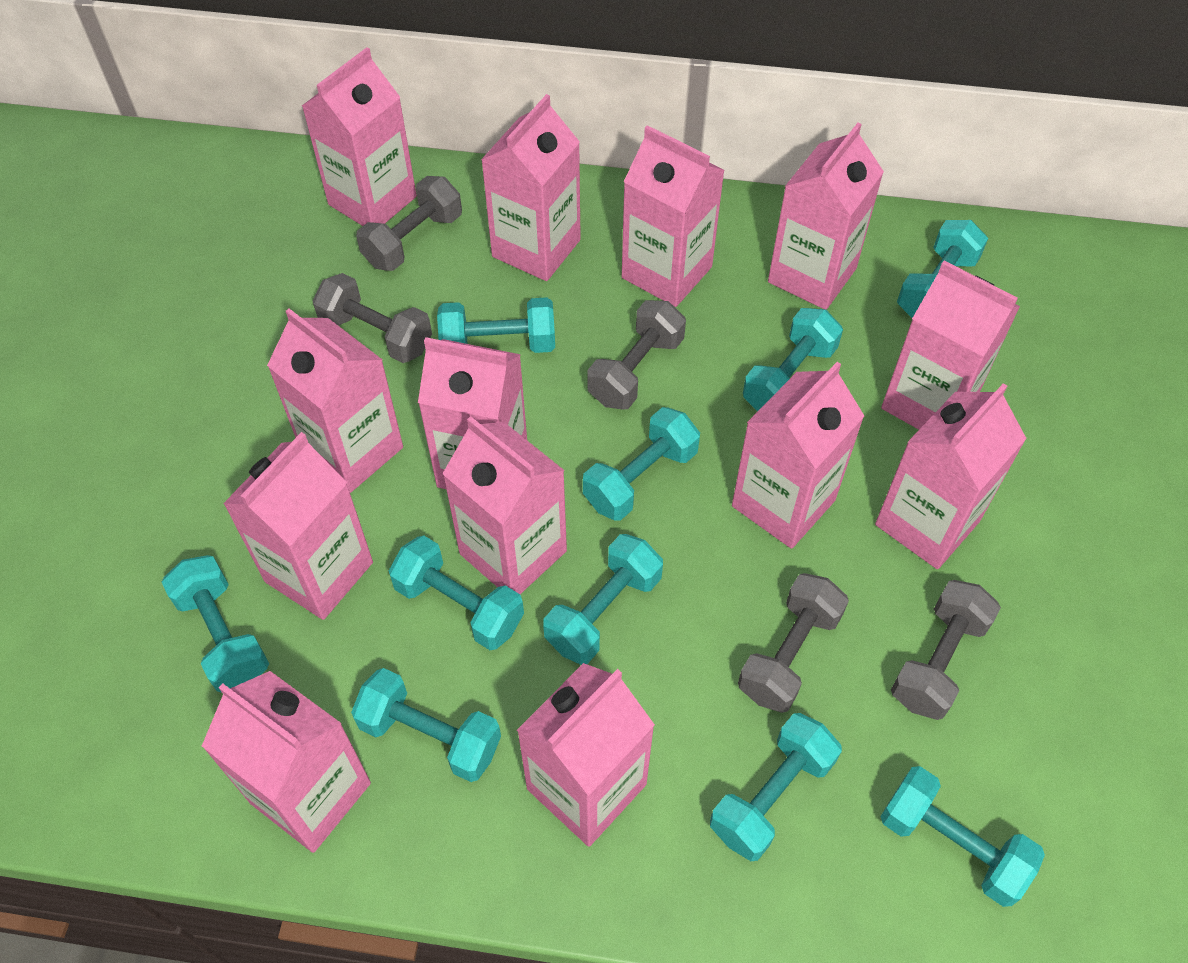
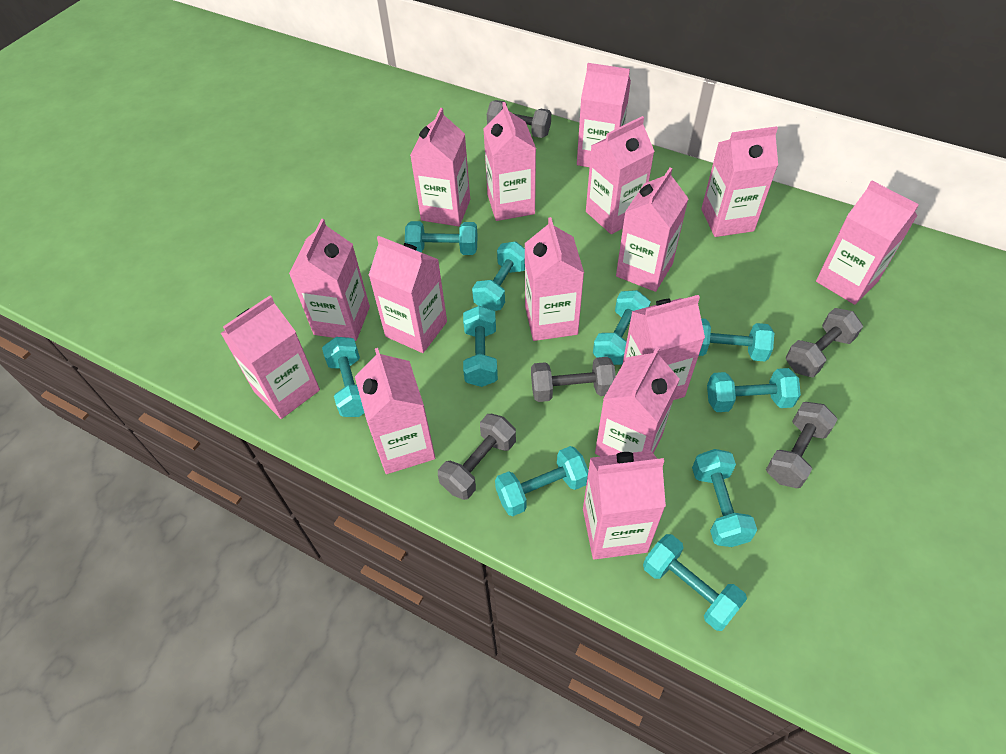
pink carton: 13 -> 15

